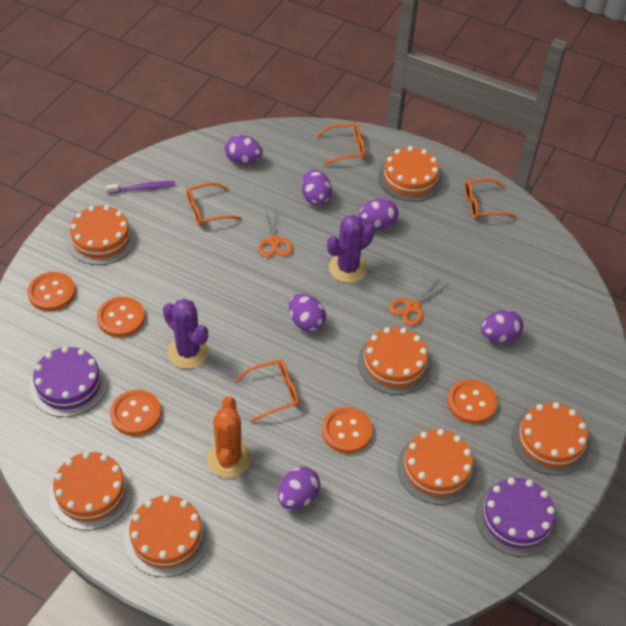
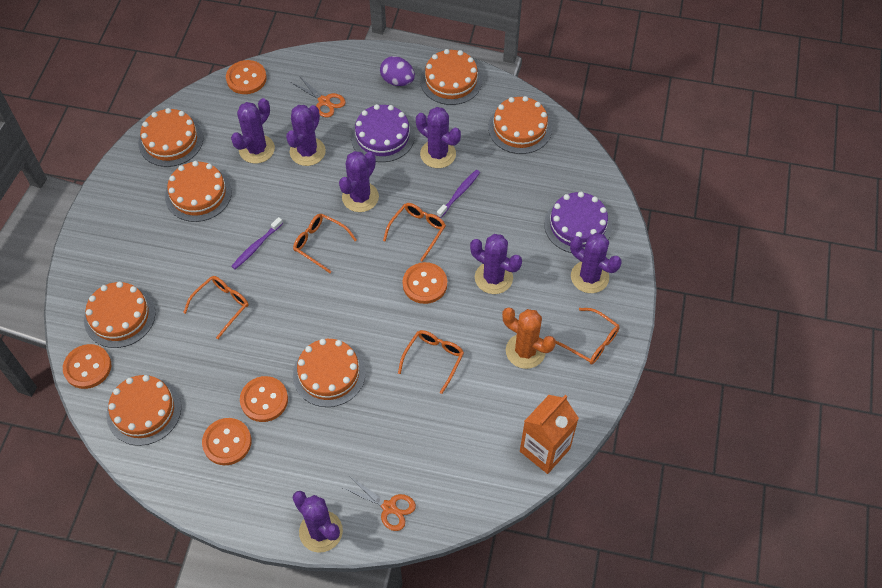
orange carton: 0 -> 1
orange glasses: 4 -> 5
purple cactus: 2 -> 7
purple egg: 6 -> 1
purple toothbrush: 1 -> 2

